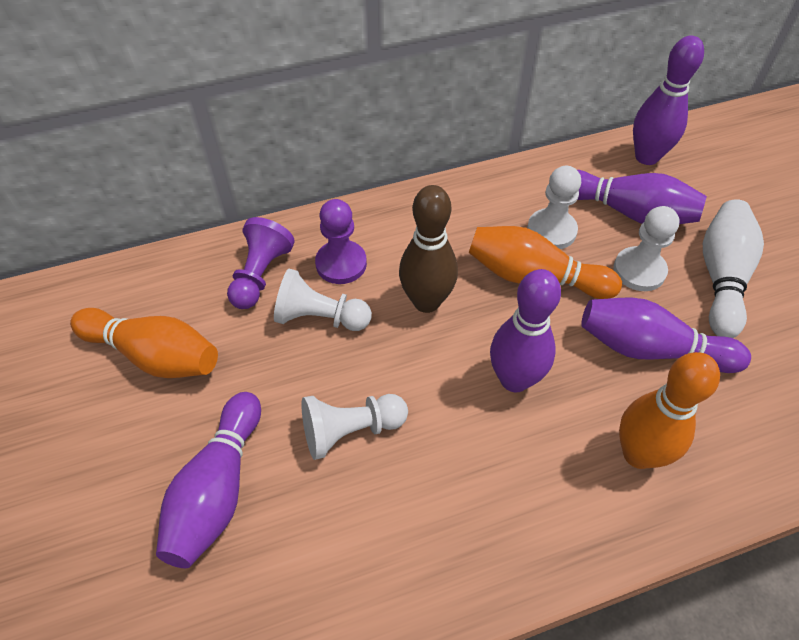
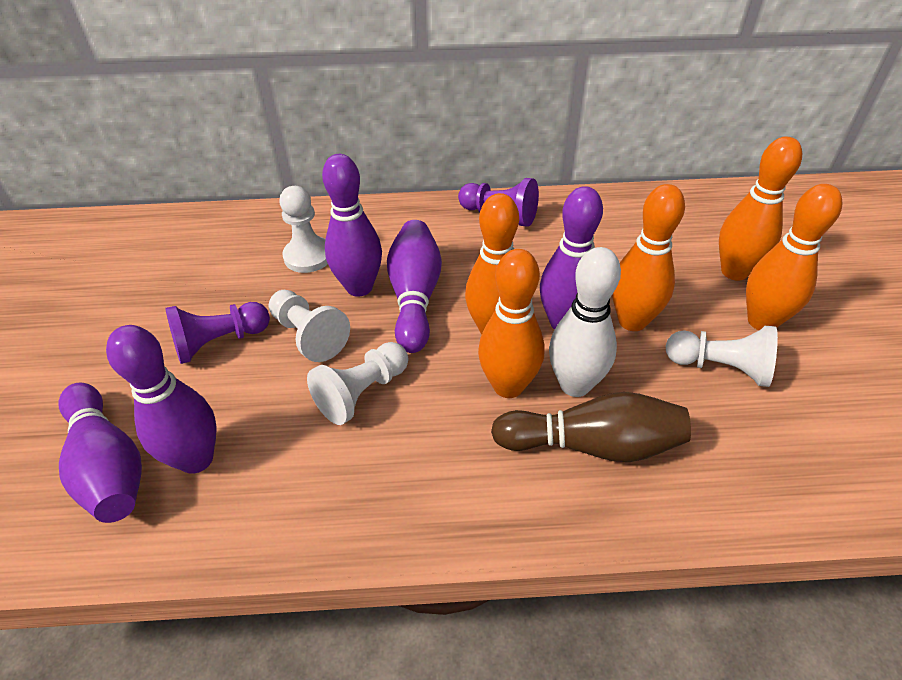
orange bowling pin: 3 -> 5

